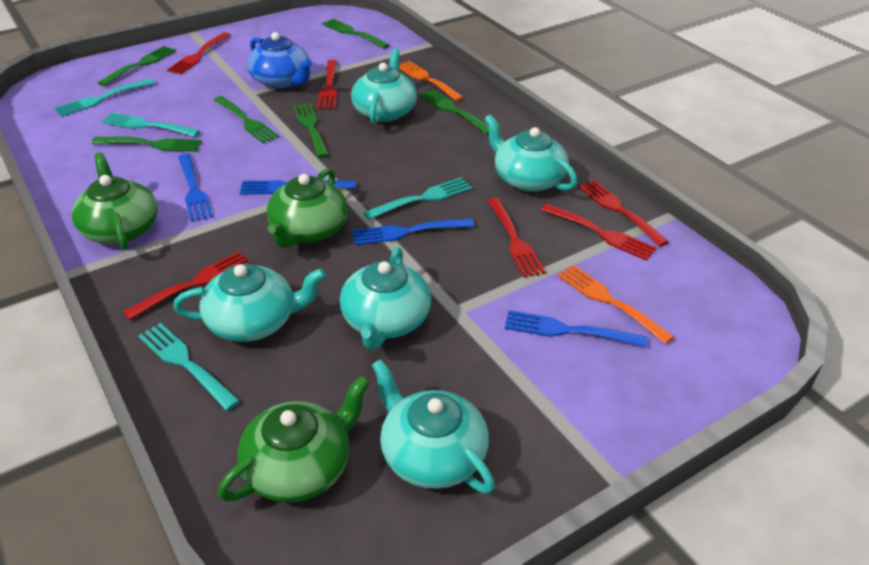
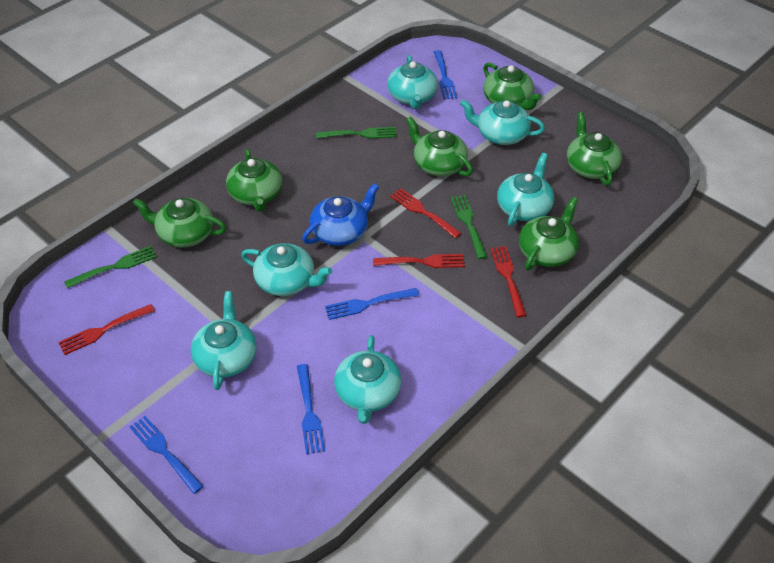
green fork: 6 -> 3
green teapot: 3 -> 6
orange fork: 2 -> 0
red fork: 6 -> 4
turquoise fork: 4 -> 0
turquoise teapot: 5 -> 6

